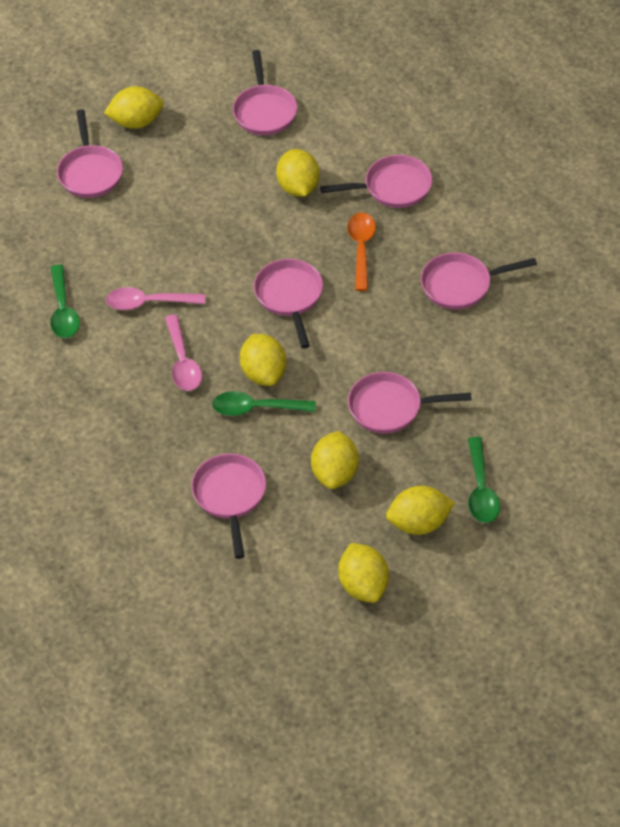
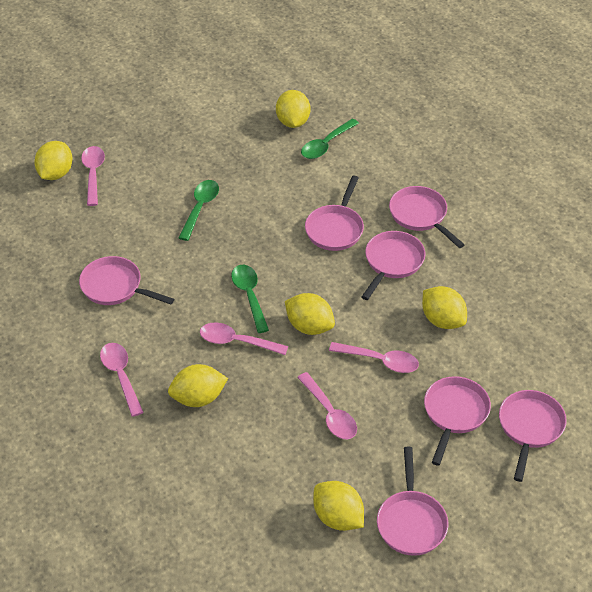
orange spoon: 1 -> 0
pink spoon: 2 -> 5

